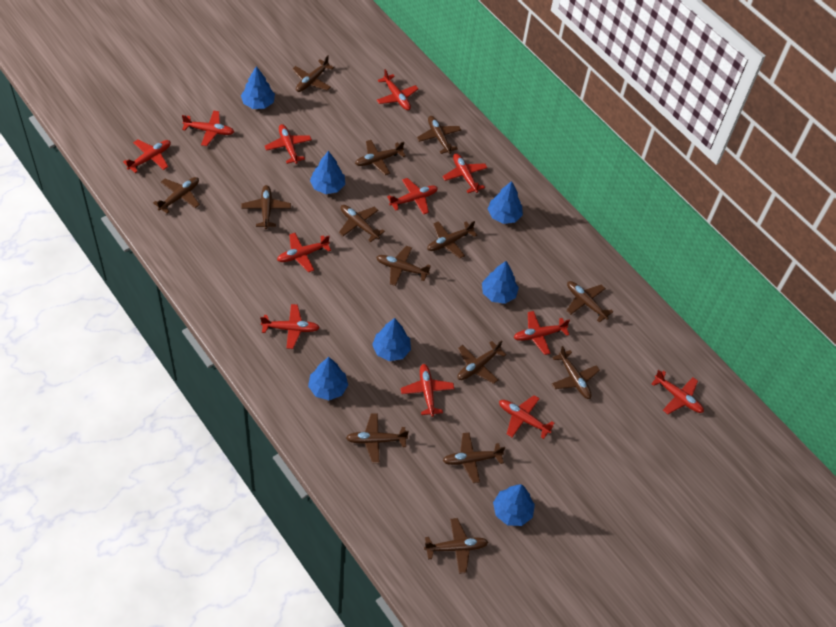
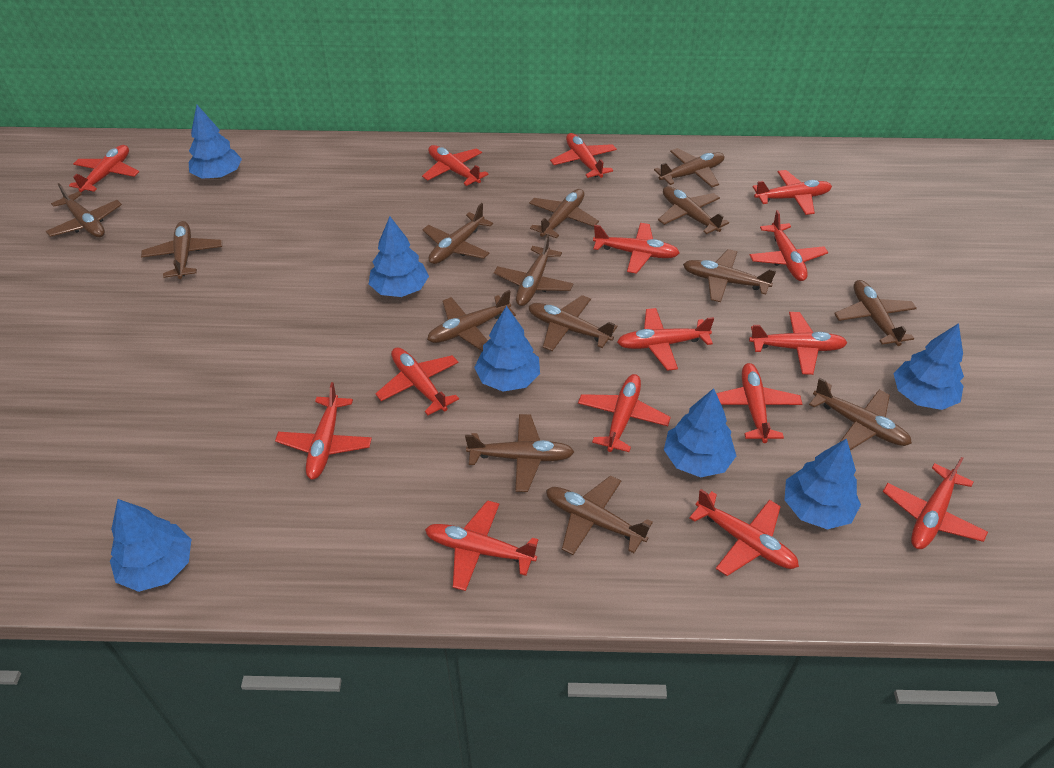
red plane: 12 -> 15

